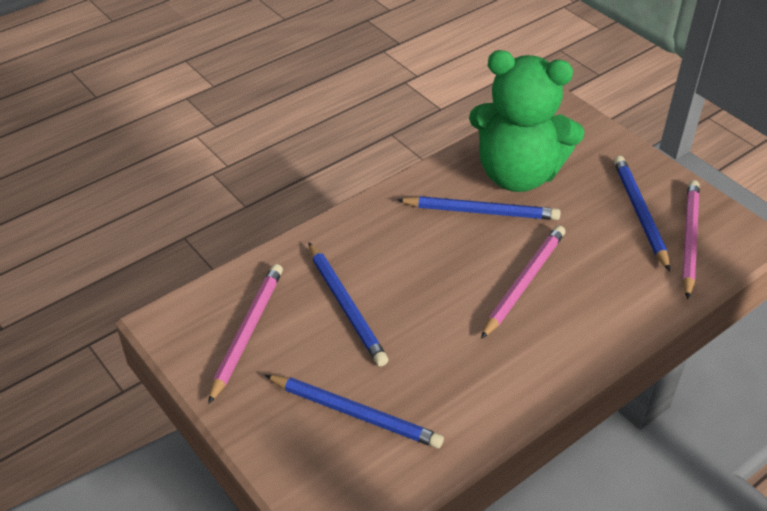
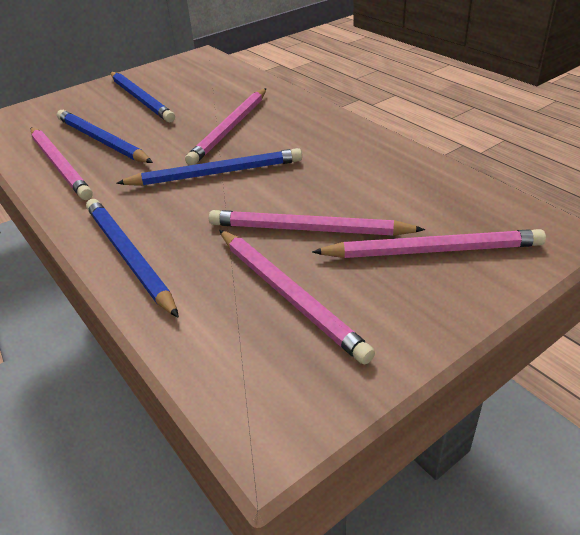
green teddy bear: 1 -> 0
pink pencil: 3 -> 5

